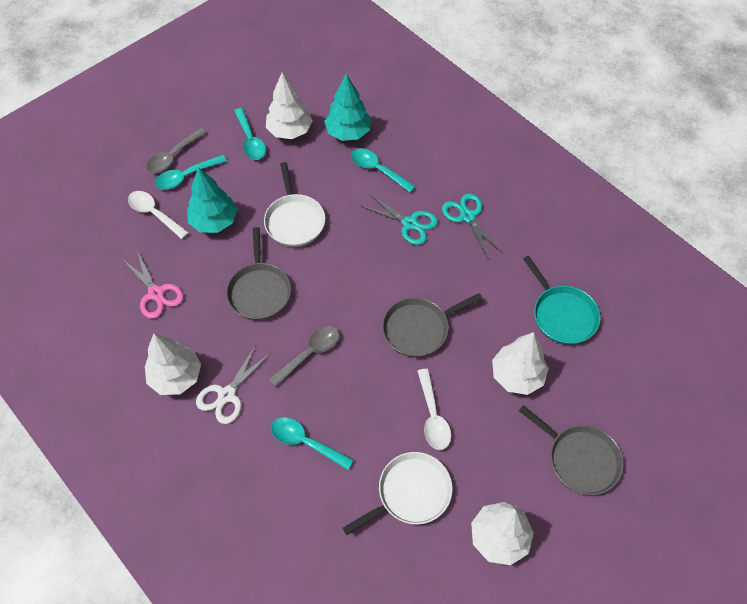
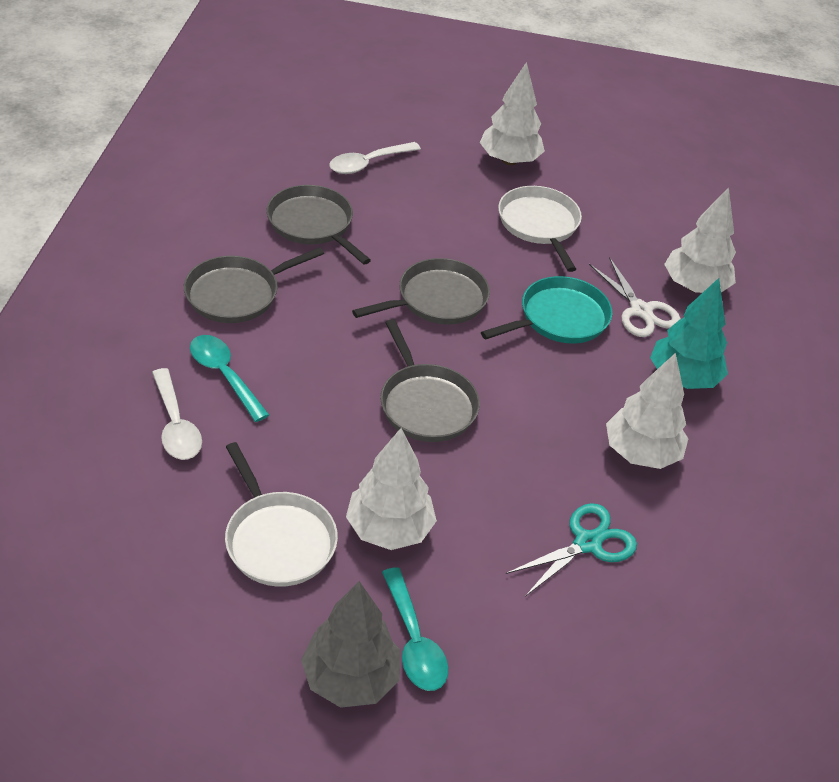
grey pan: 3 -> 4
grey spoon: 2 -> 0
grey tree: 0 -> 1
pink scissors: 1 -> 0
turquoise scissors: 2 -> 1
turquoise spoon: 4 -> 2
turquoise tree: 2 -> 1

